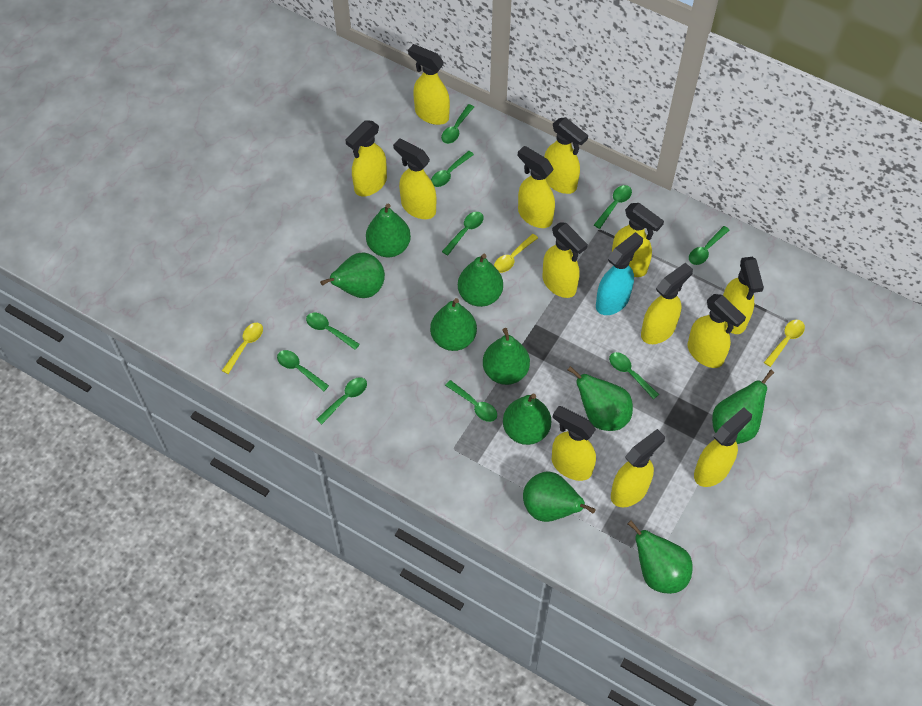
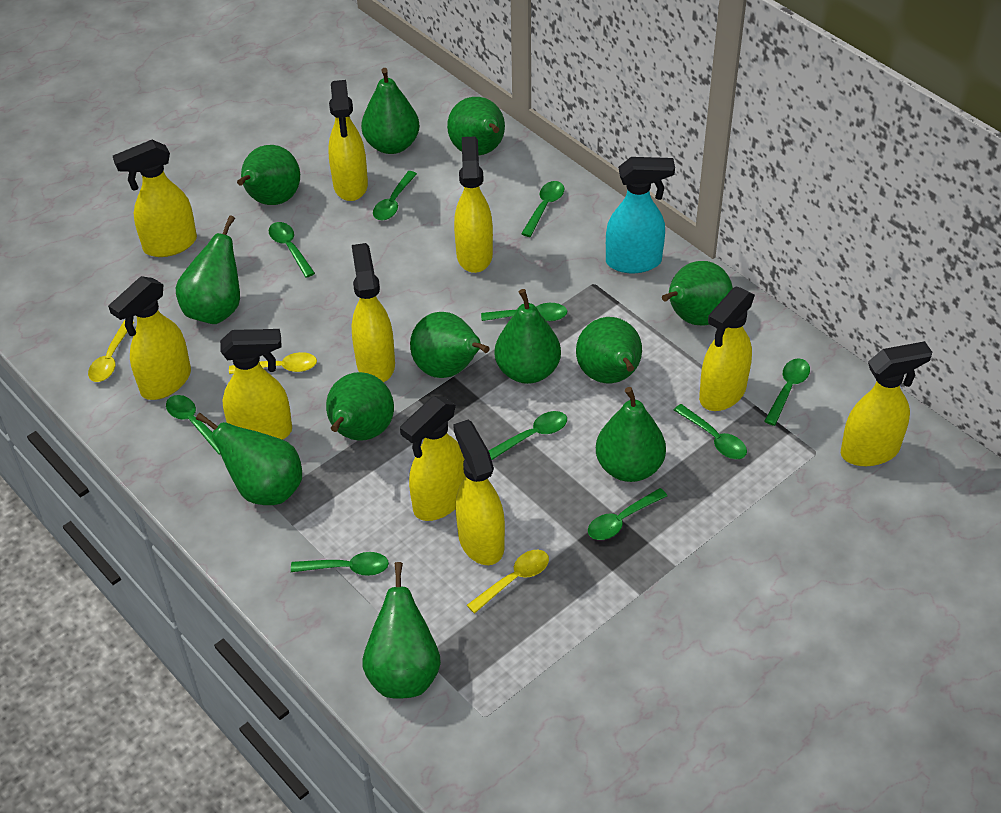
green pear: 10 -> 12
yellow spray bottle: 13 -> 10

